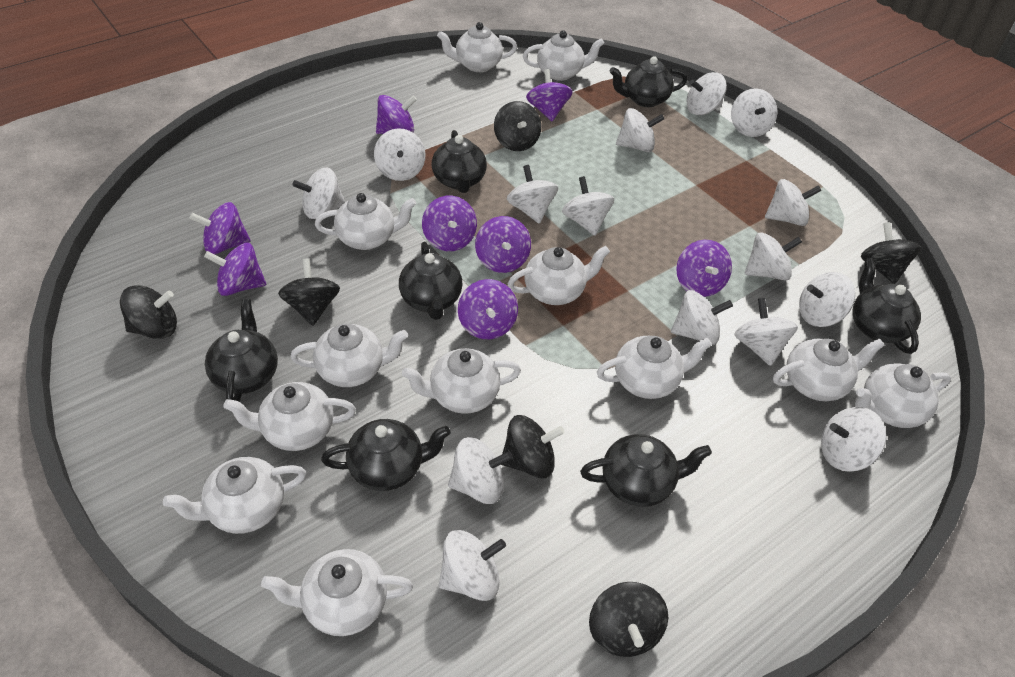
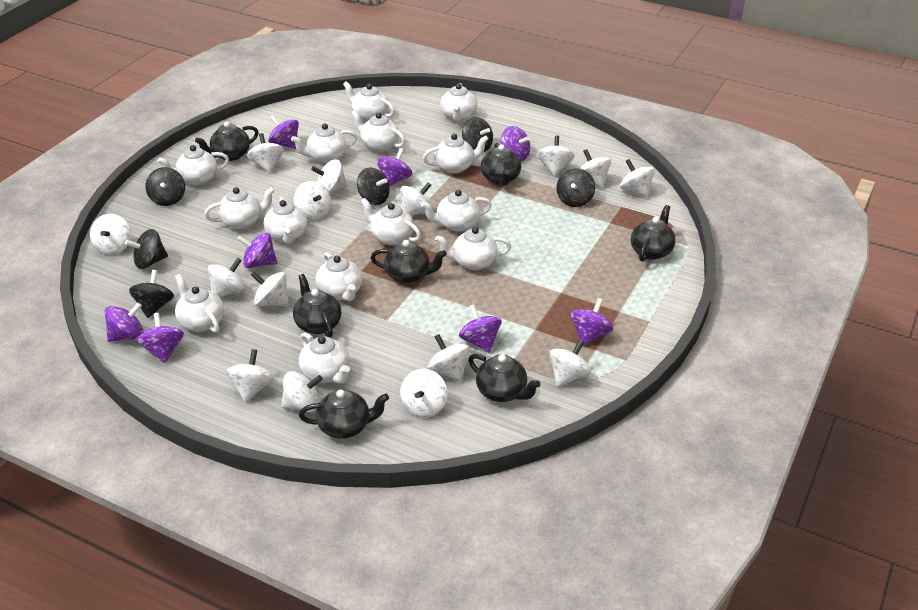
white teapot: 12 -> 14

